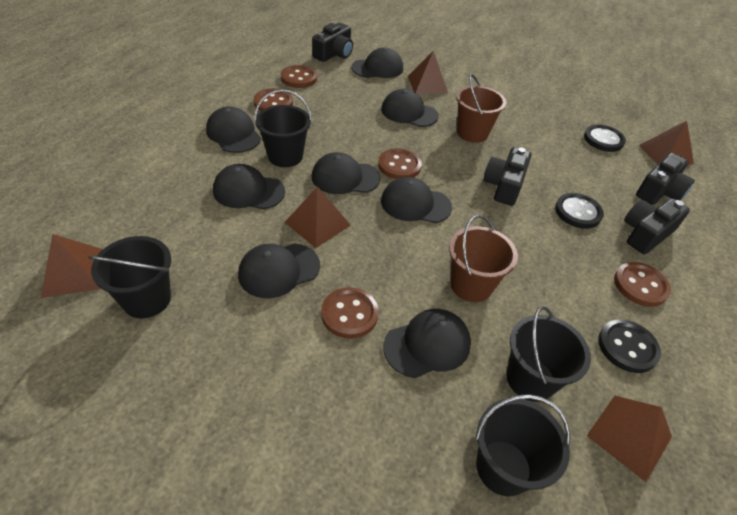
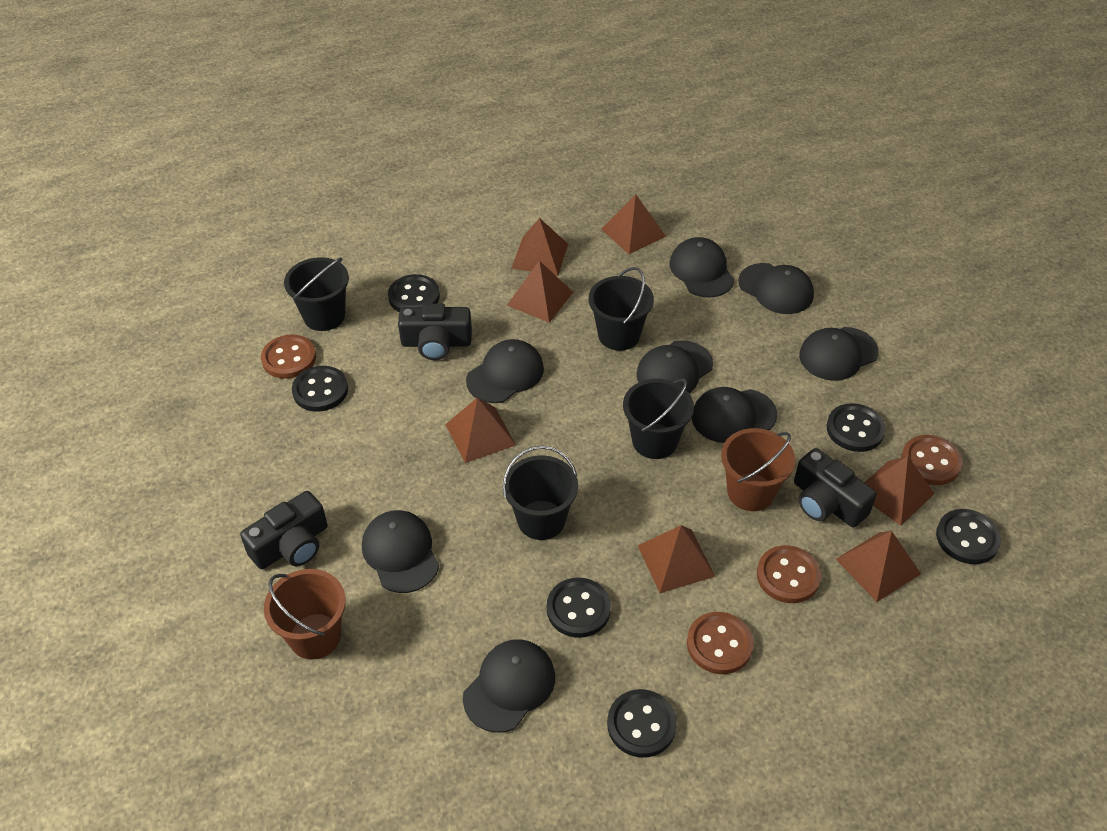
black button: 3 -> 6
black camera: 4 -> 3
brown button: 5 -> 4
brown pyramid: 5 -> 7

